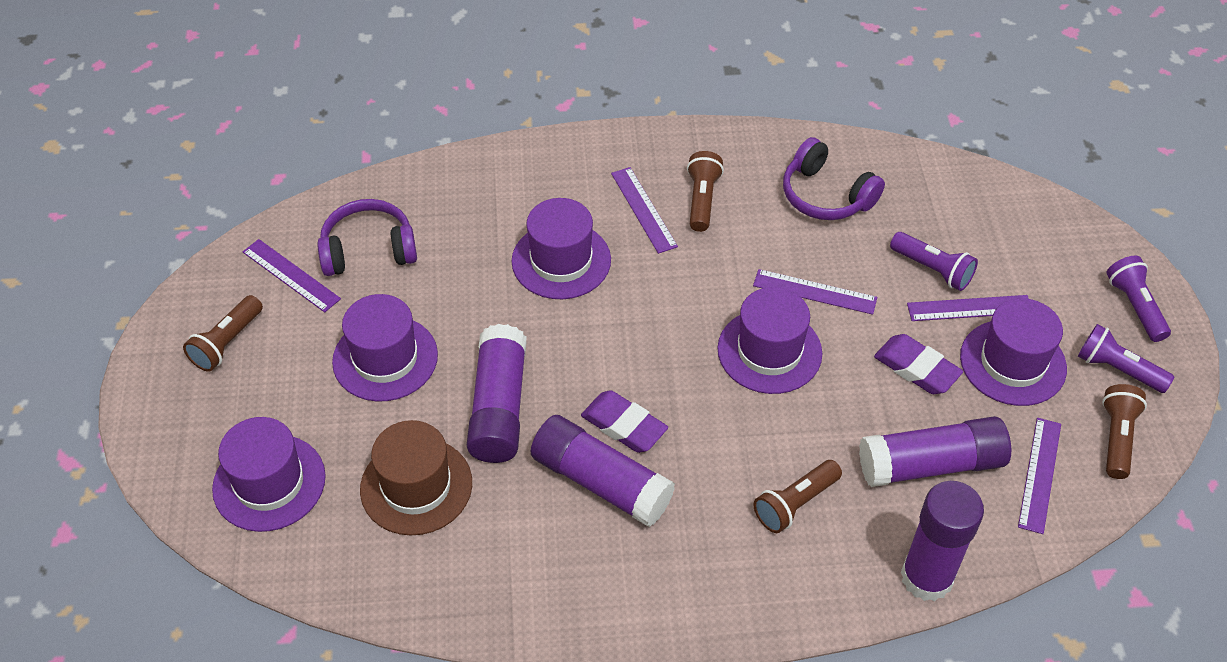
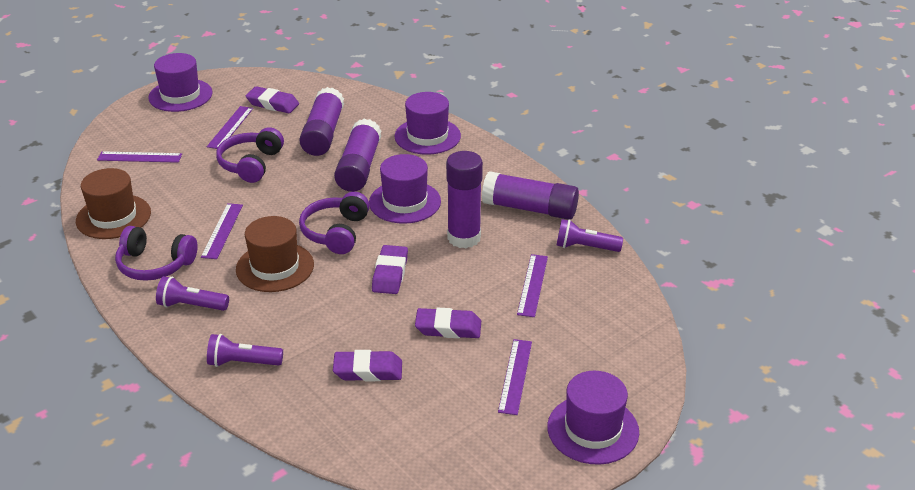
brown flashlight: 4 -> 0
brown hat: 1 -> 2
purple eraser: 2 -> 4
purple hat: 5 -> 4
purple headphones: 2 -> 3

